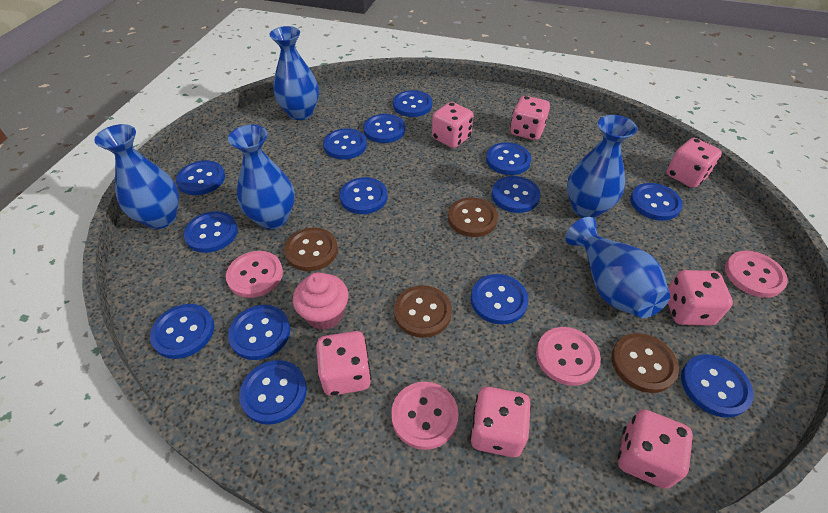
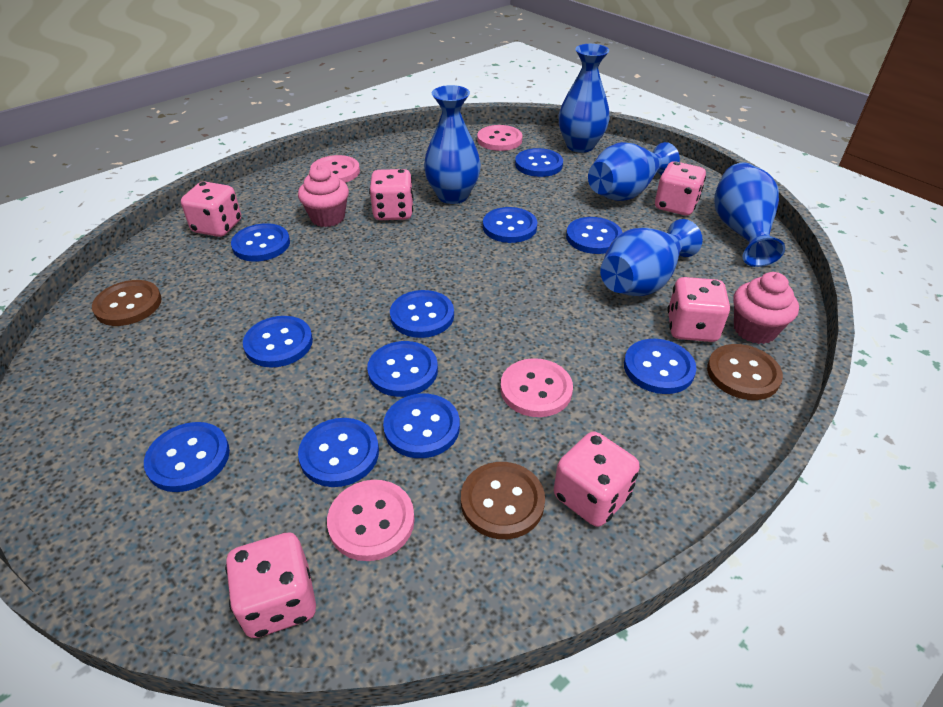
blue button: 14 -> 11
brown button: 4 -> 3
pink cupcake: 1 -> 2
pink dice: 7 -> 6

